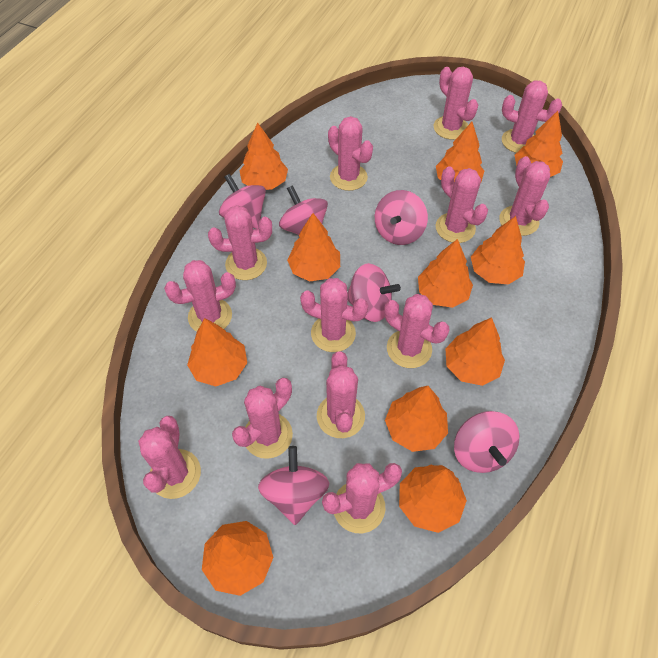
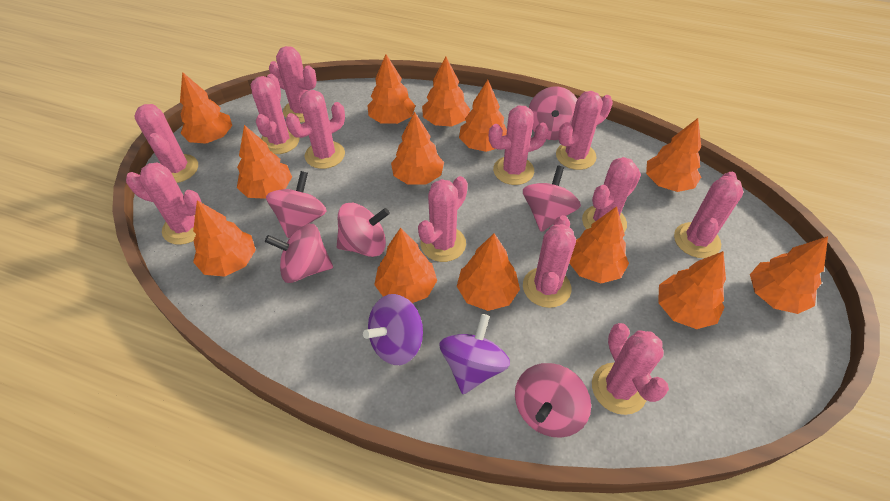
orange tree: 11 -> 13
pink cactus: 13 -> 12
purple spinning top: 0 -> 2

